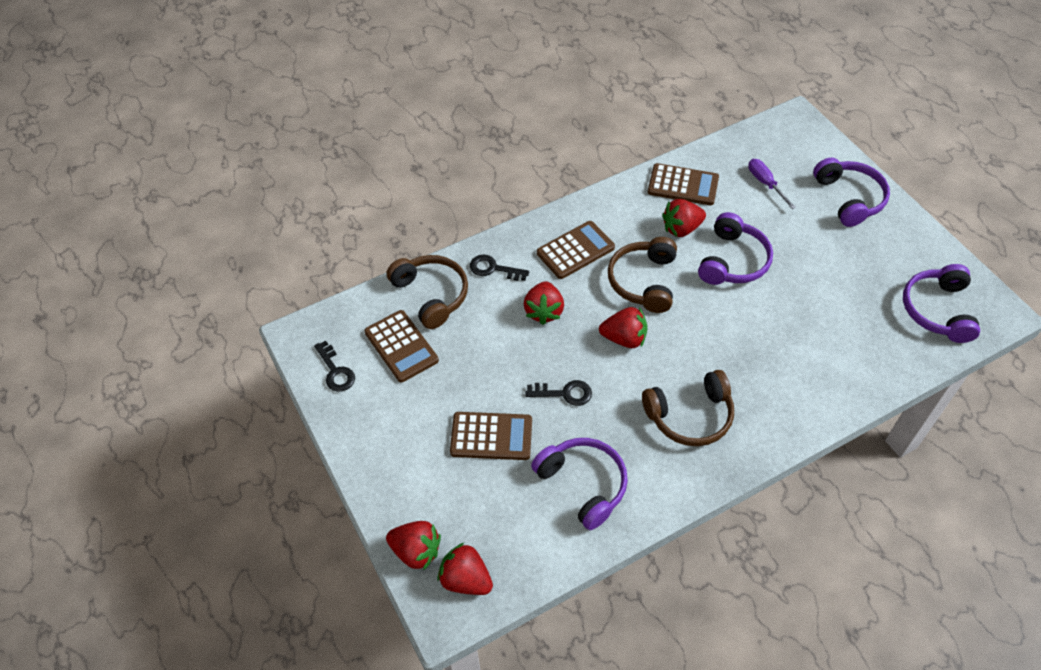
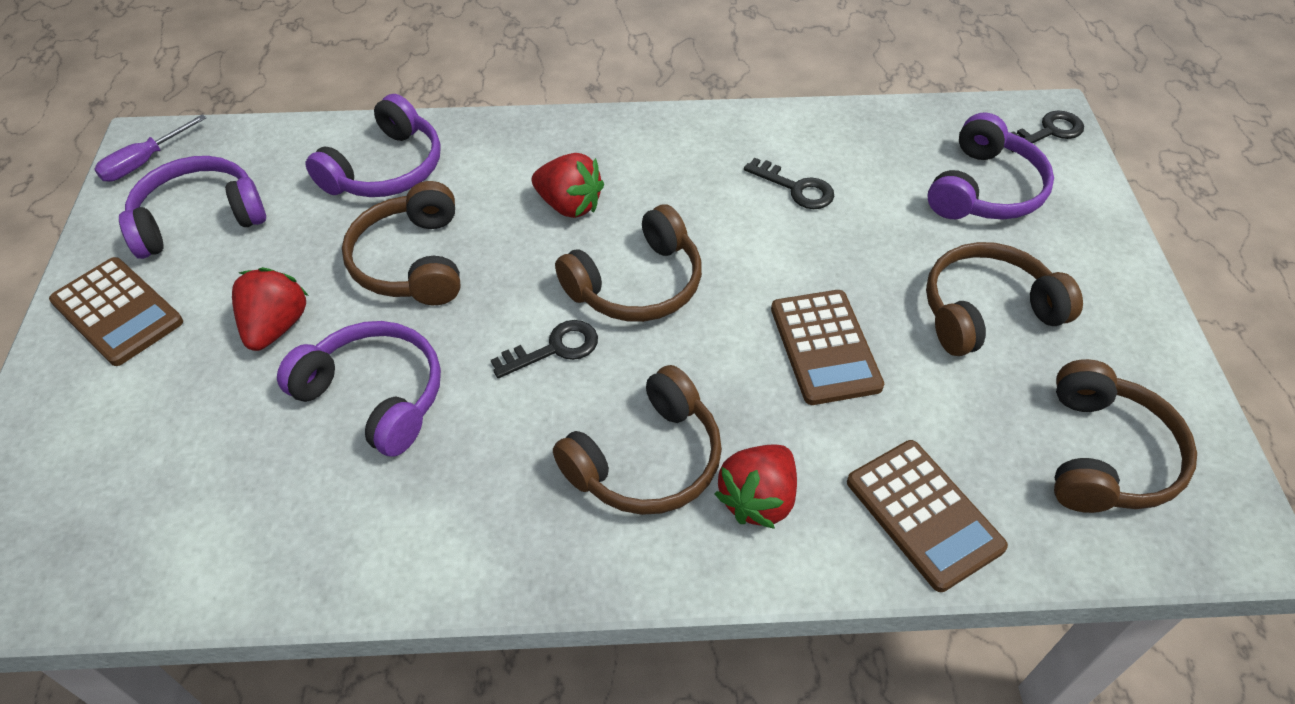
brown calculator: 4 -> 3
brown headphones: 3 -> 5
red strawberry: 5 -> 3

